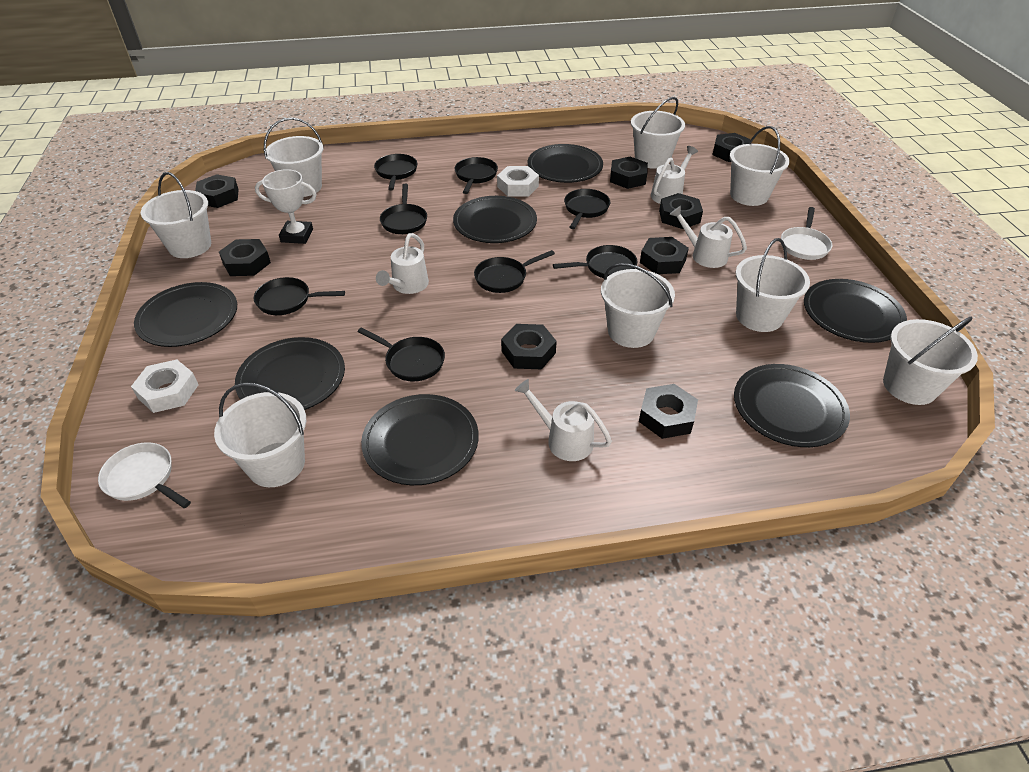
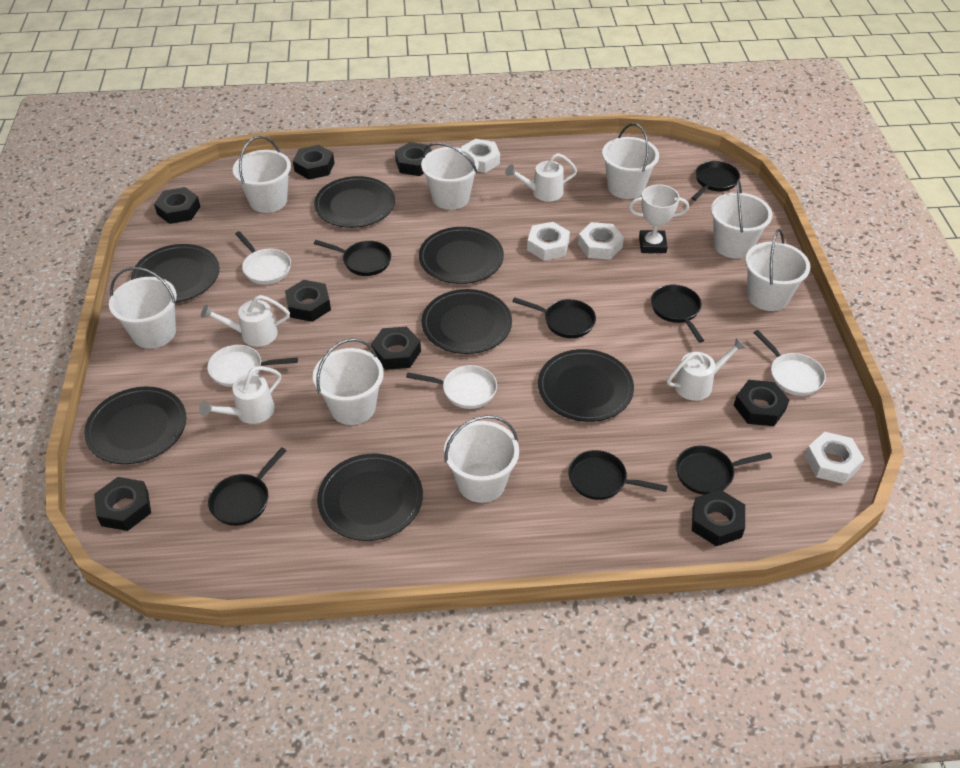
black pan: 8 -> 7
white nut: 2 -> 4
white pan: 2 -> 4

